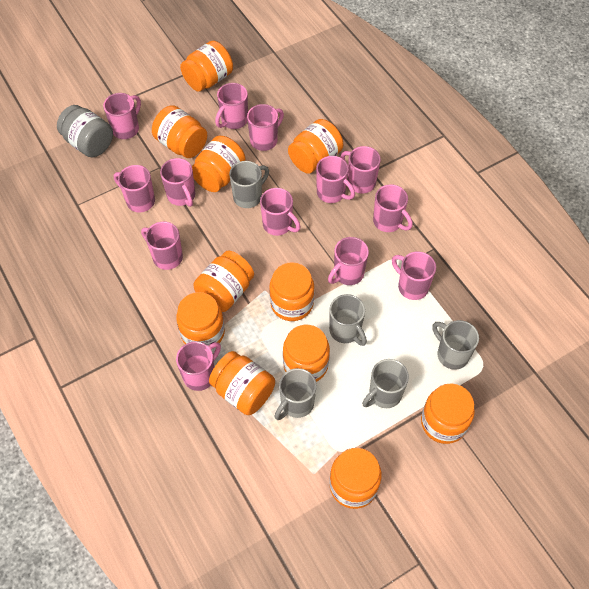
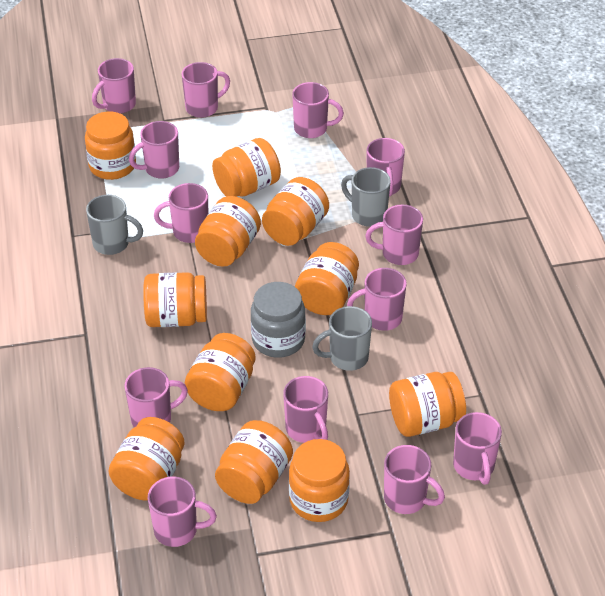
grey mug: 5 -> 3

